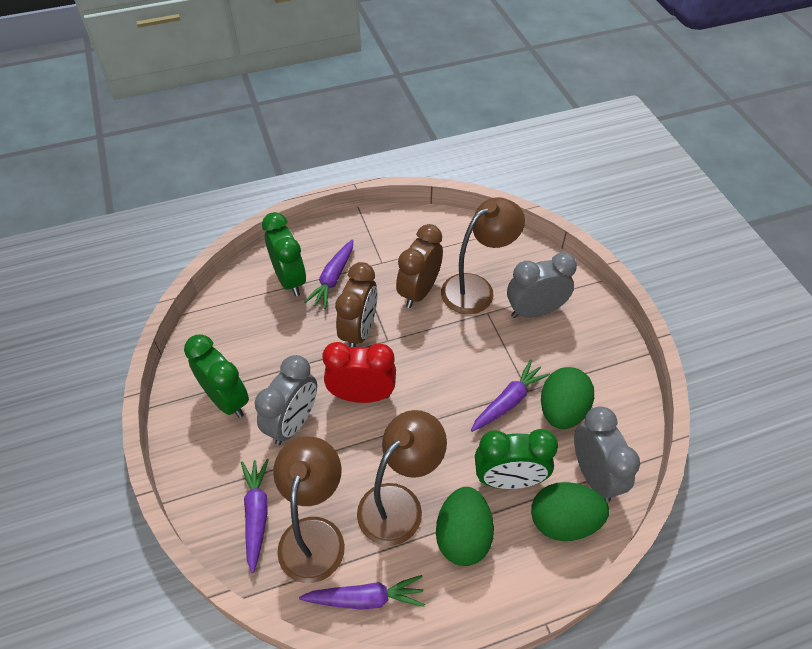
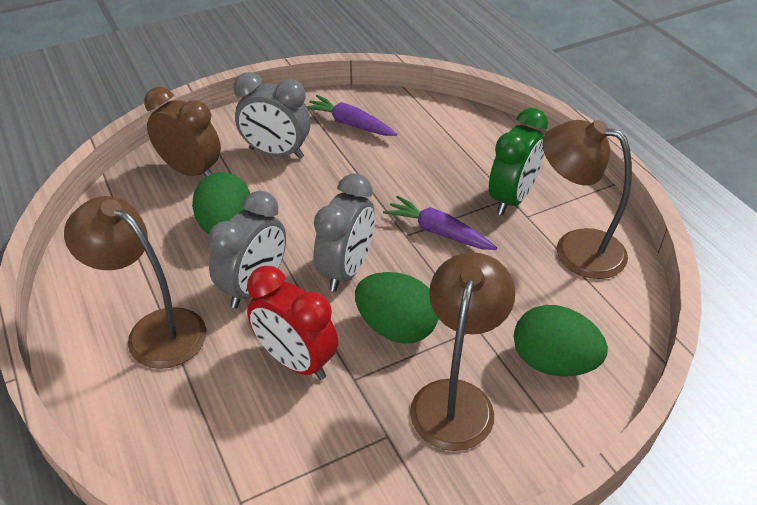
brown clock: 2 -> 1
green clock: 3 -> 1
purple carrot: 4 -> 2

